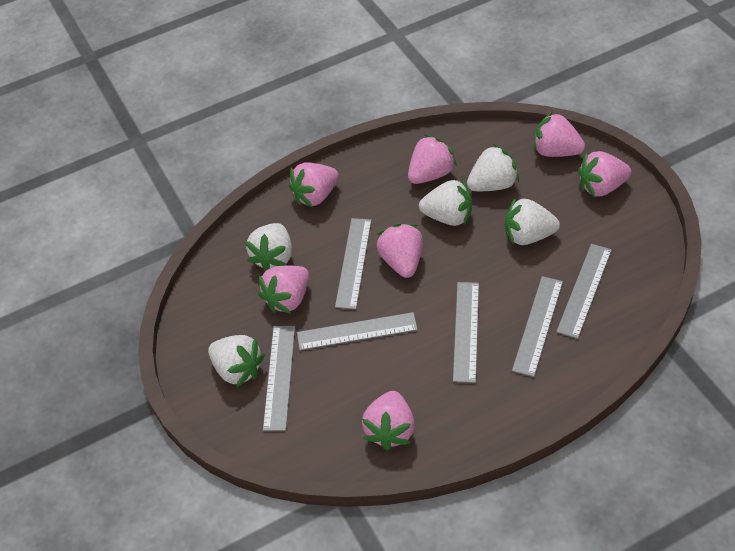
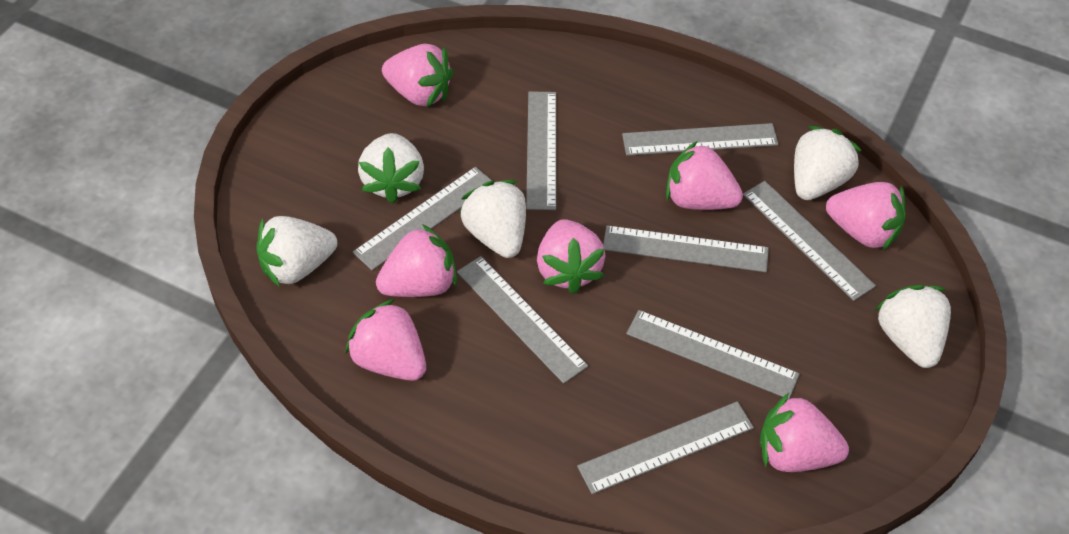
grey ruler: 6 -> 8

